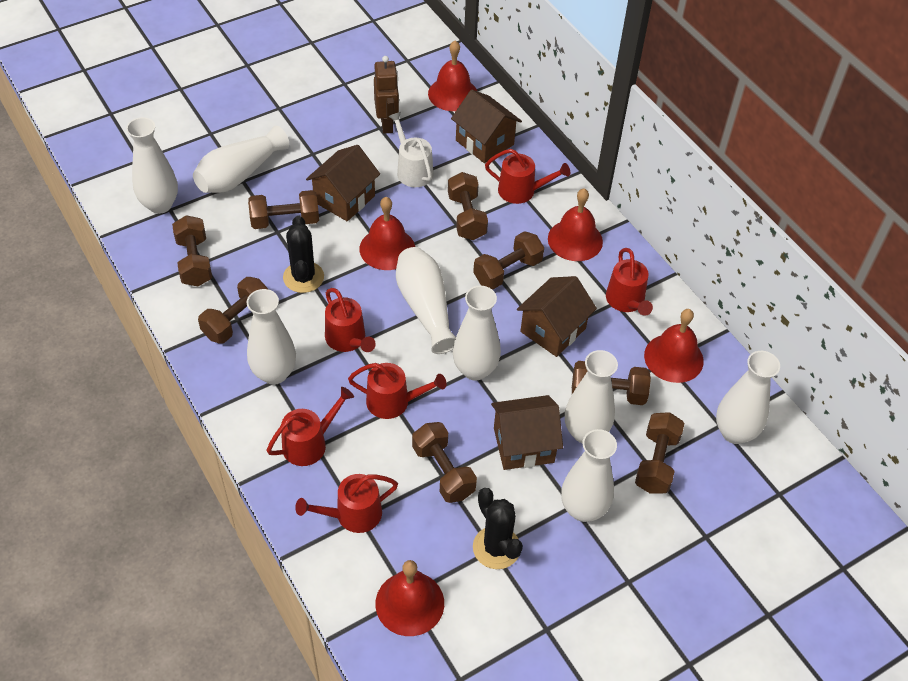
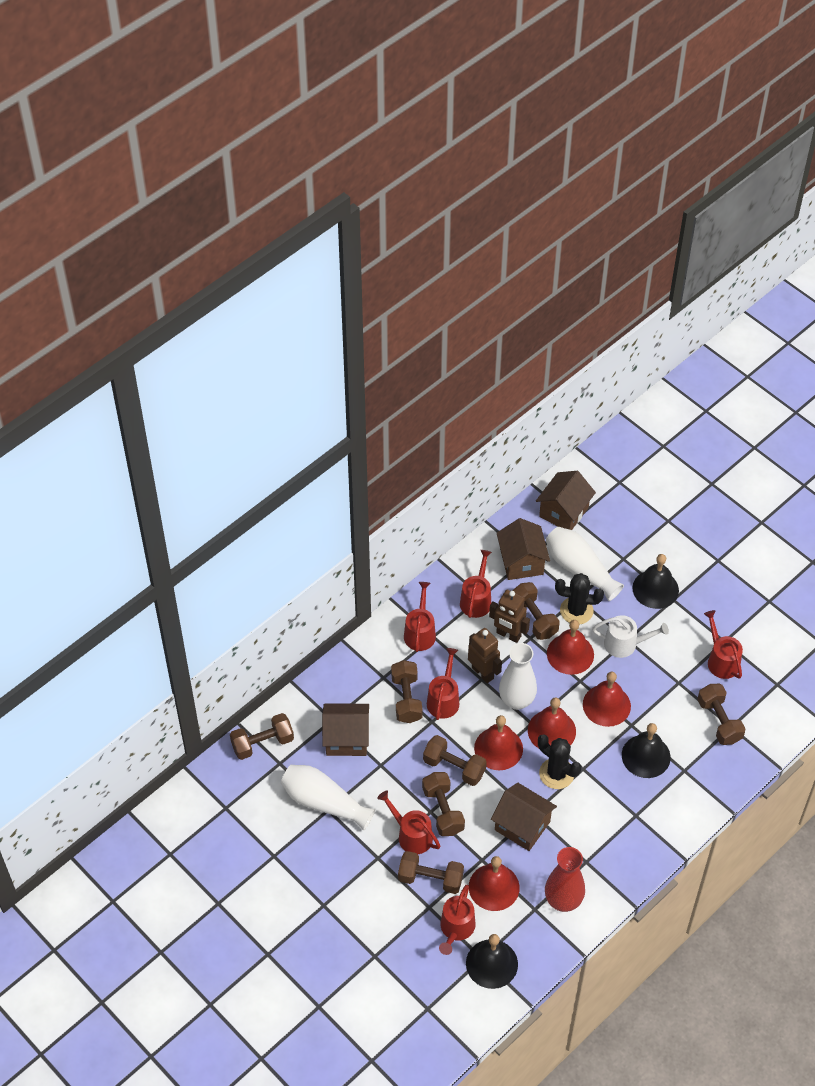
black bell: 0 -> 3
brown dumbbell: 8 -> 7
brown robot: 1 -> 2
red vase: 0 -> 1
white vase: 8 -> 3

